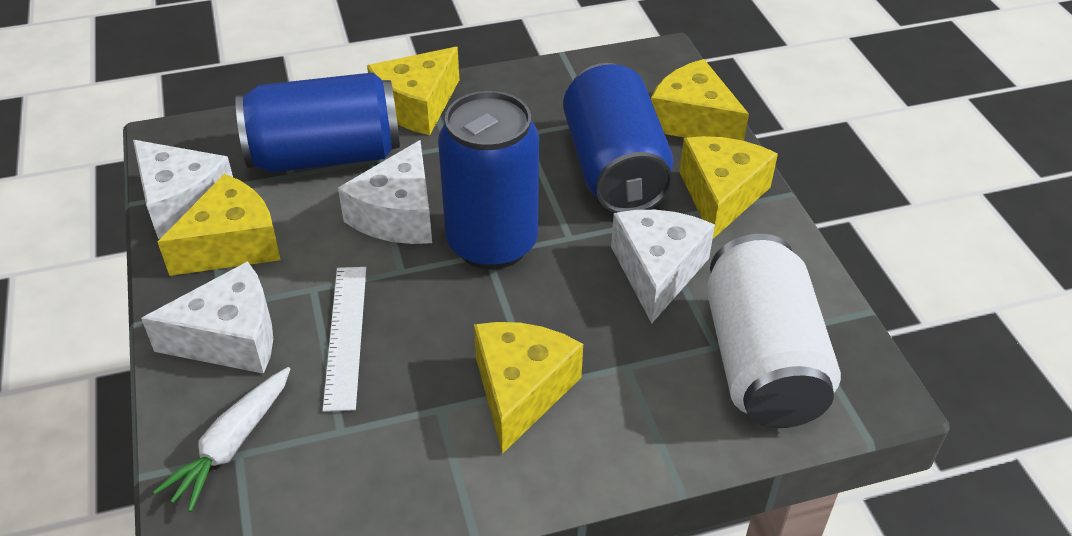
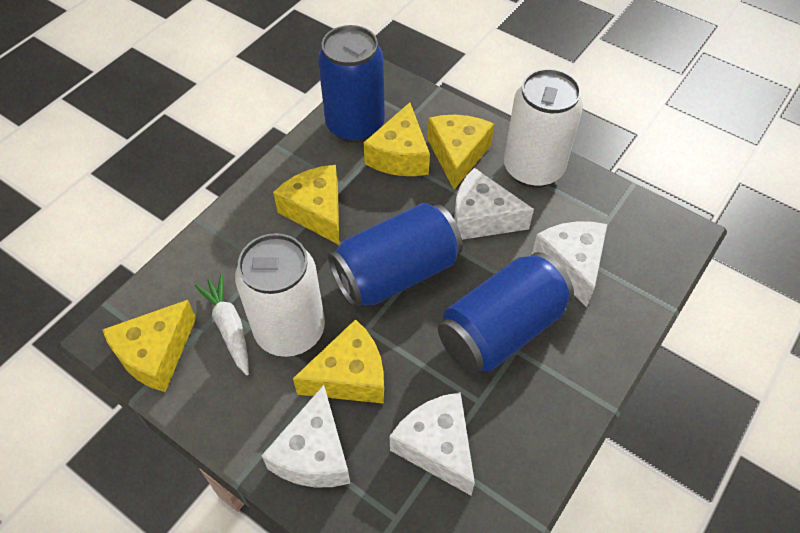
white can: 1 -> 2
white ruler: 1 -> 0

